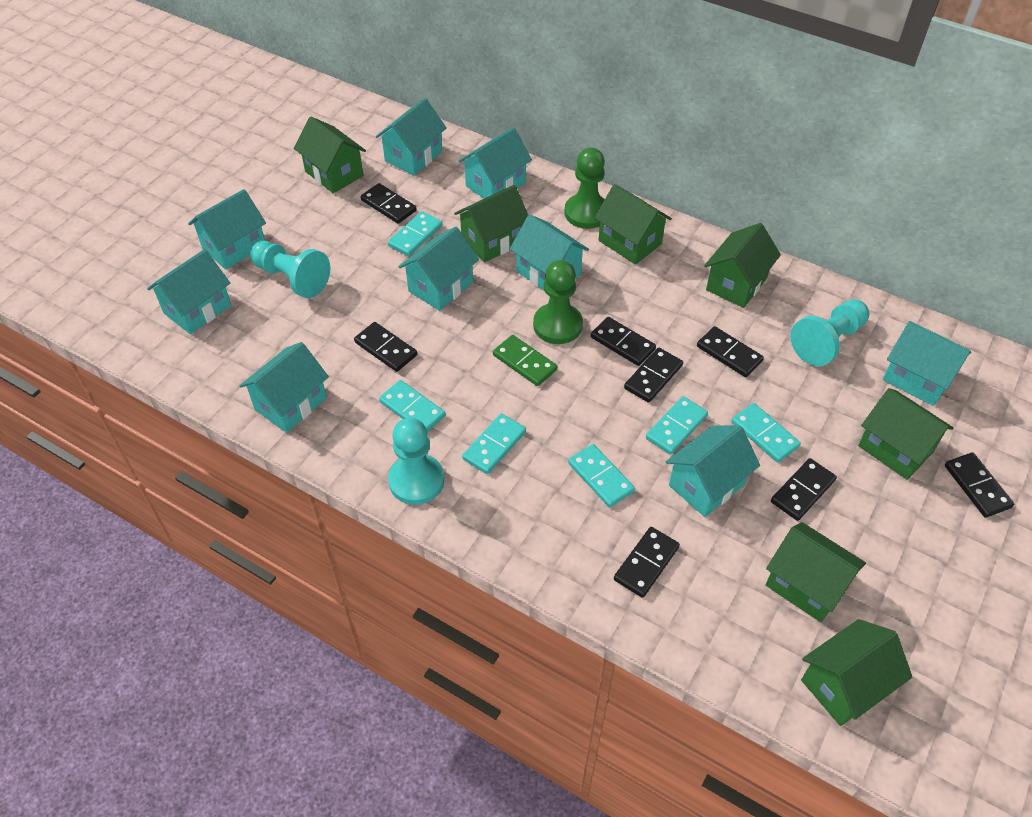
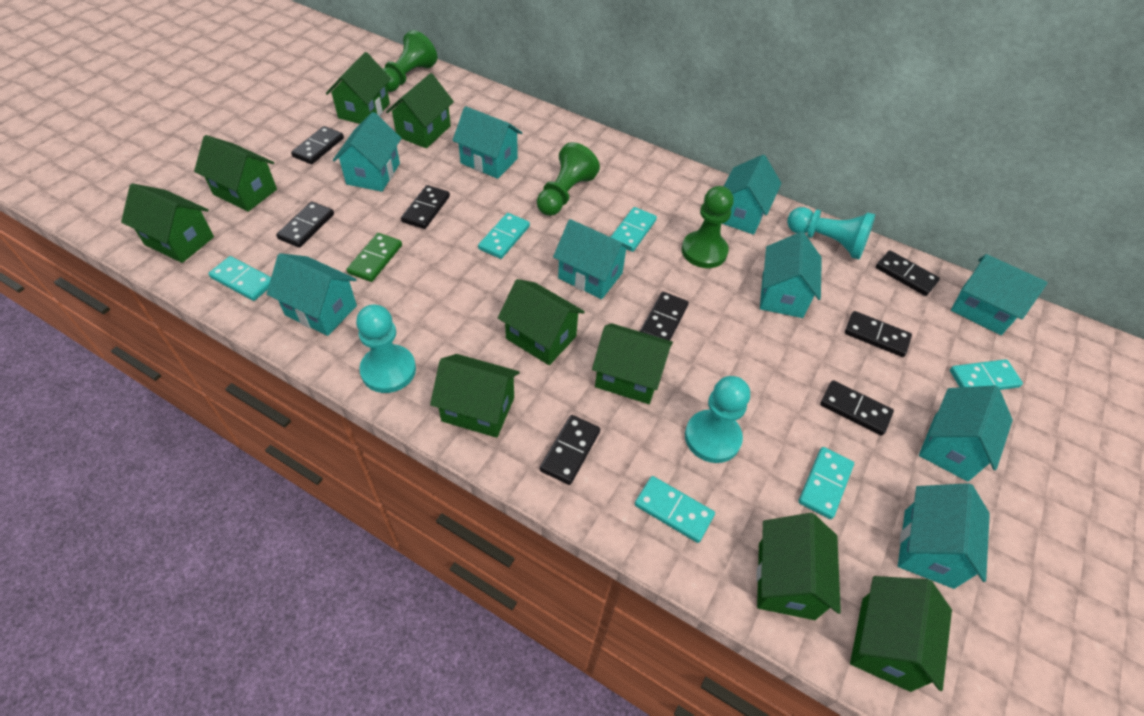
green house: 7 -> 9
green pawn: 2 -> 3

